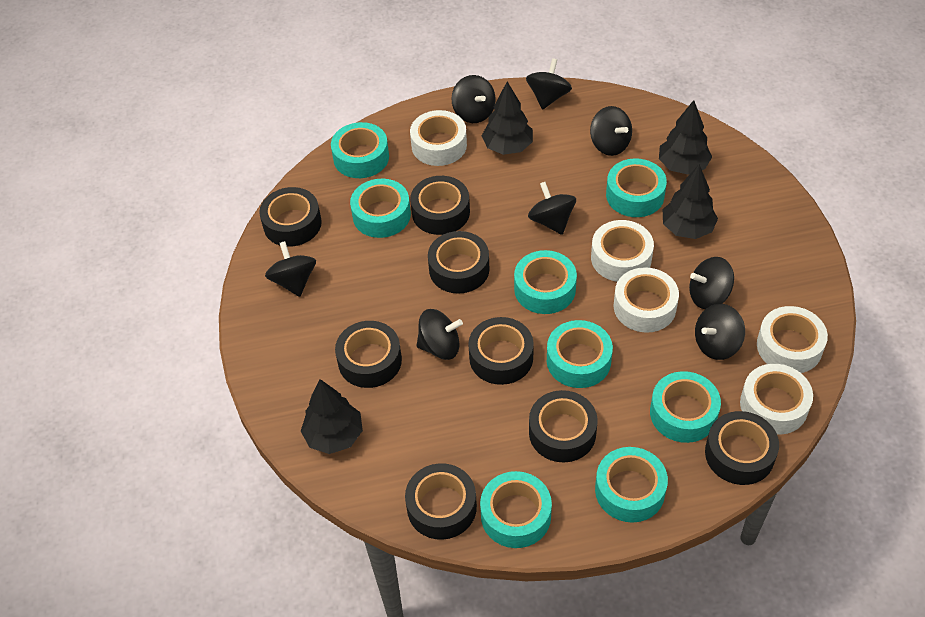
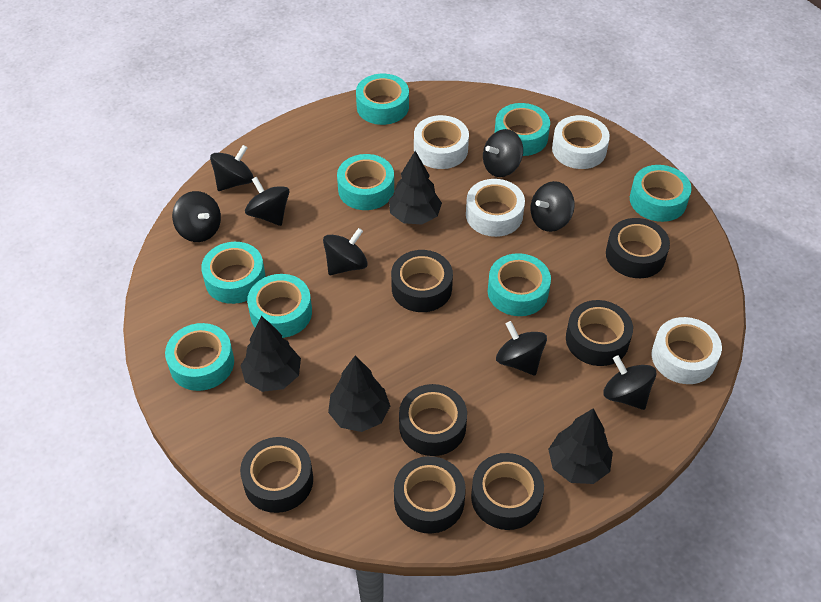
black tape: 8 -> 7
white tape: 5 -> 4

